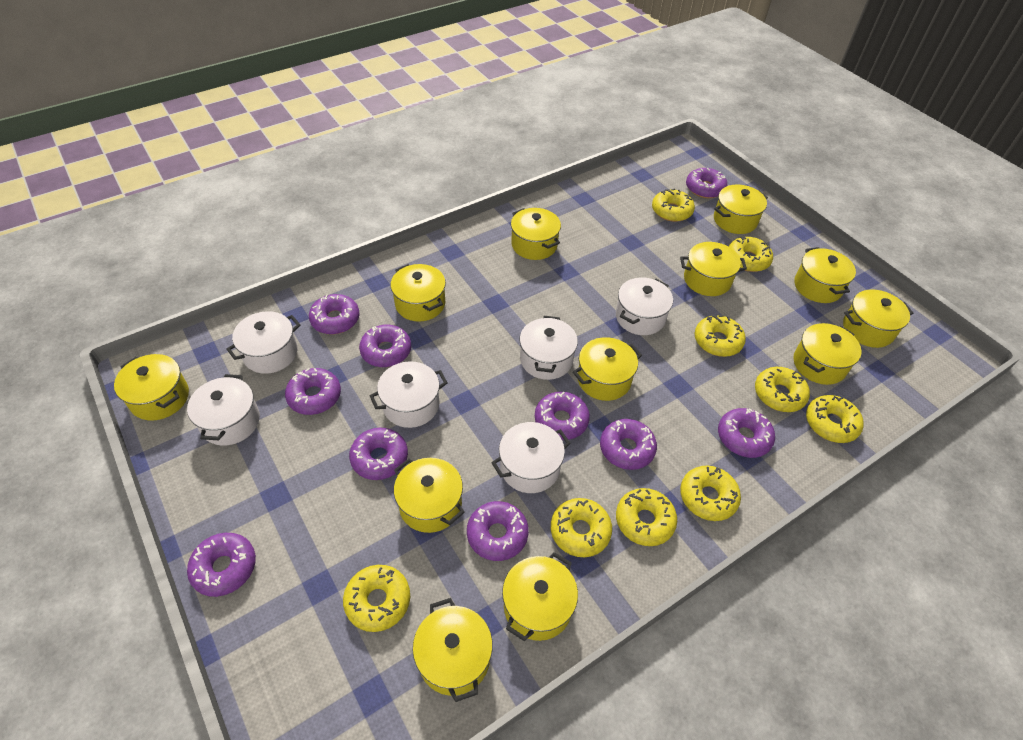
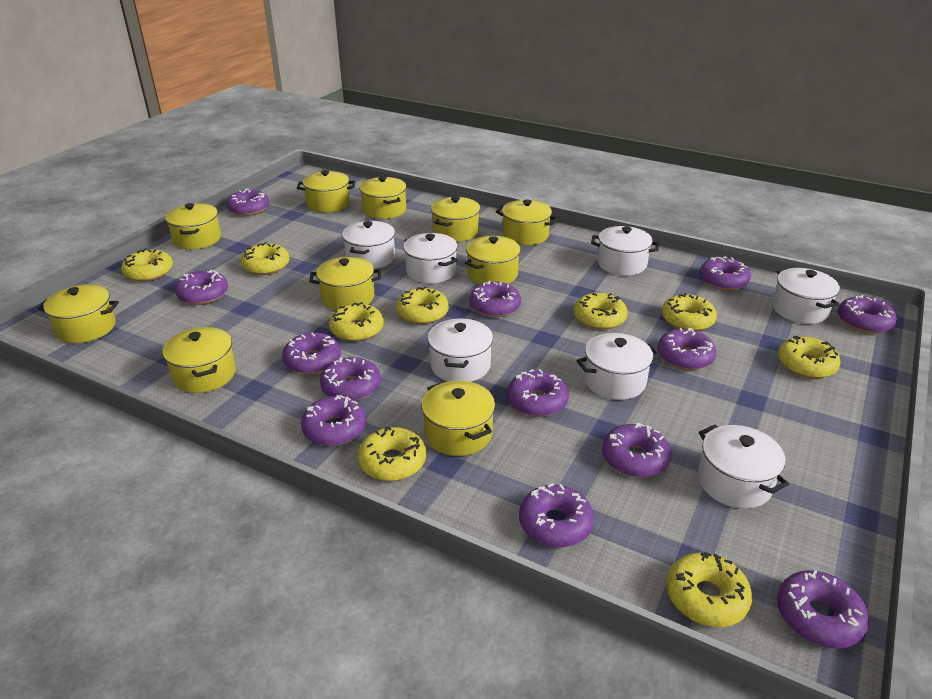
purple donut: 10 -> 13
white pot: 6 -> 7
yellow pot: 12 -> 10

